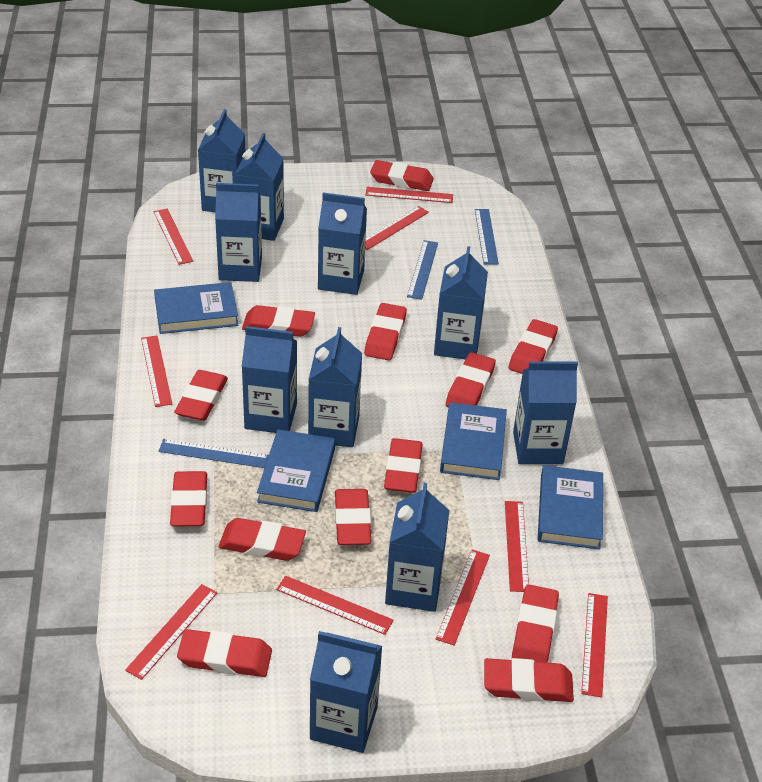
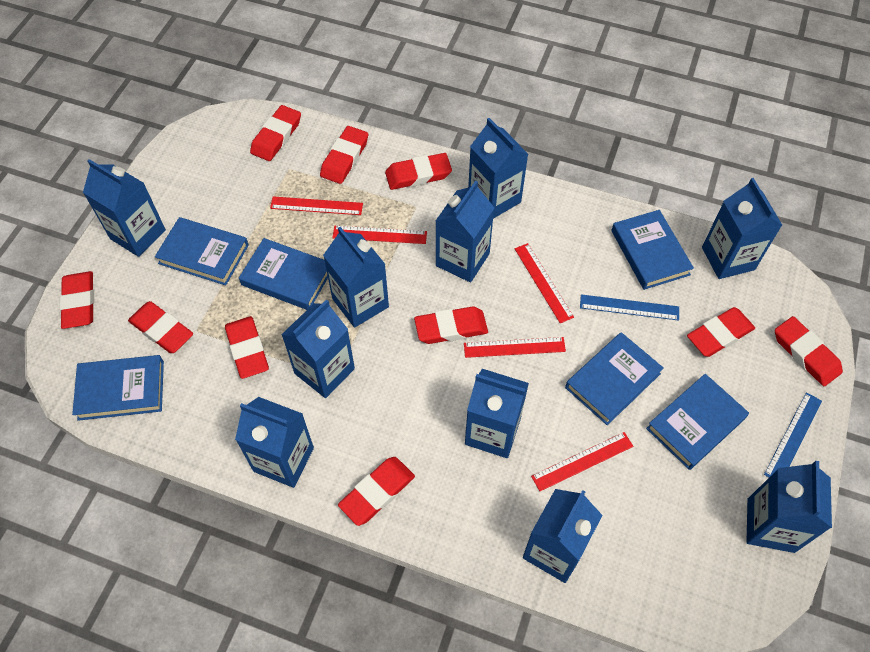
blue book: 4 -> 6
blue ruler: 3 -> 2
red eraser: 13 -> 10
red ruler: 9 -> 5

